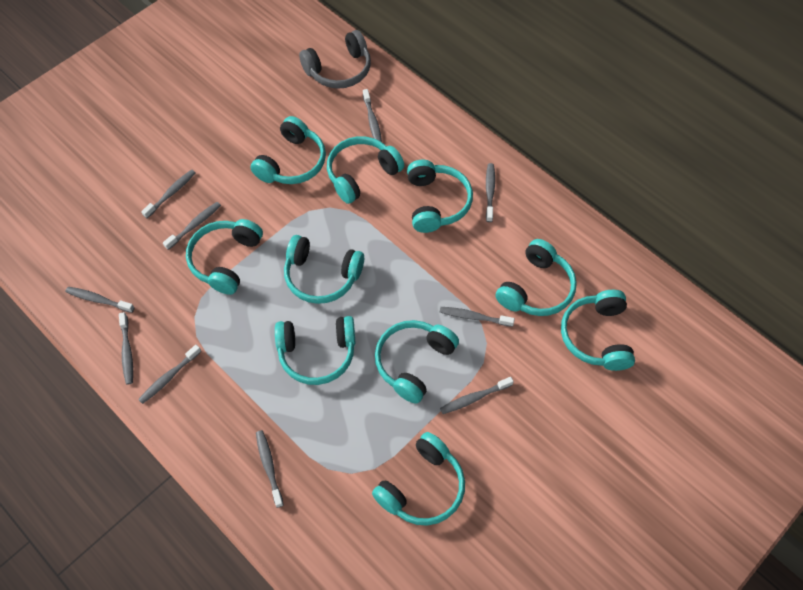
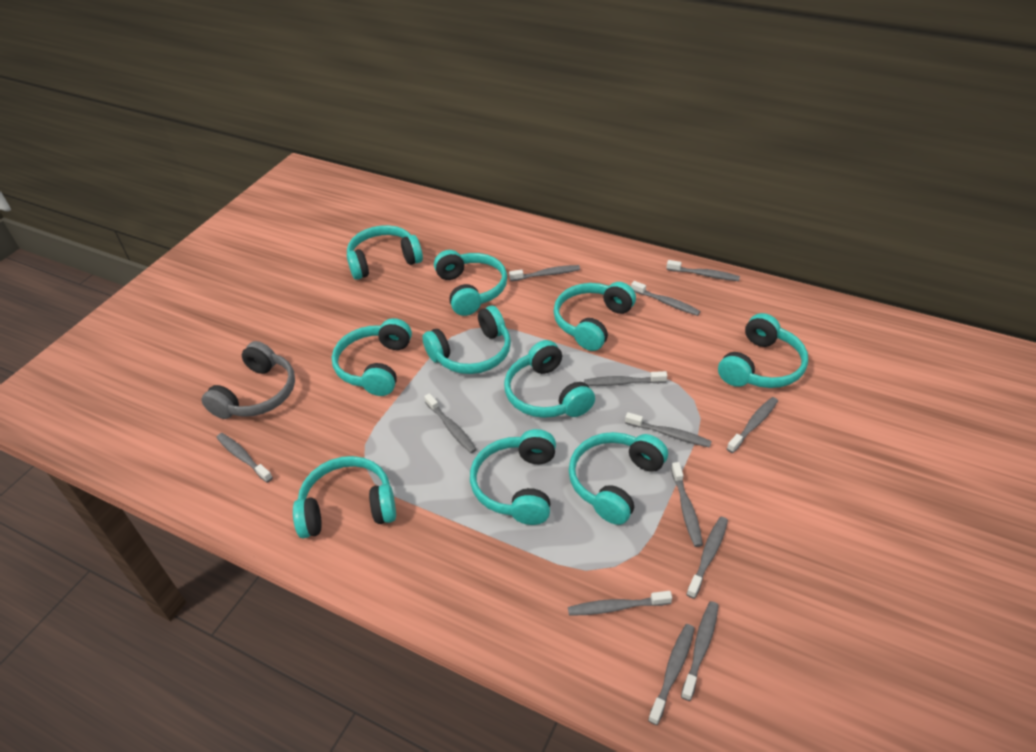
grey toothbrush: 10 -> 13

